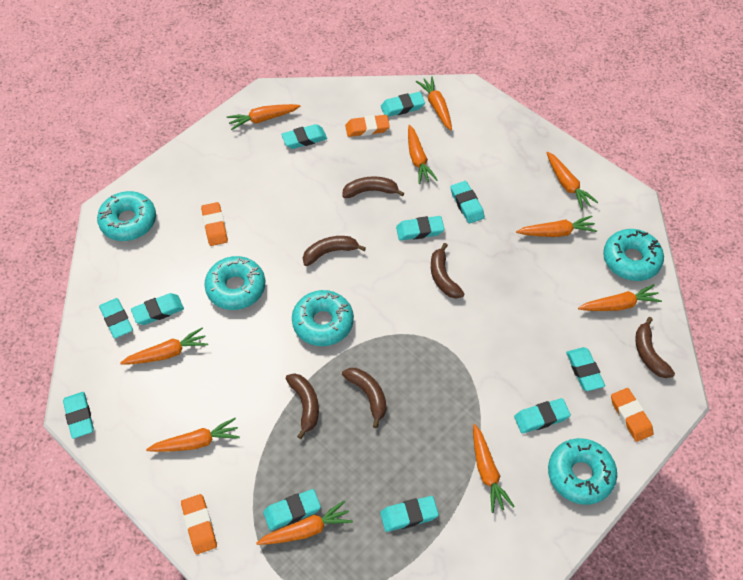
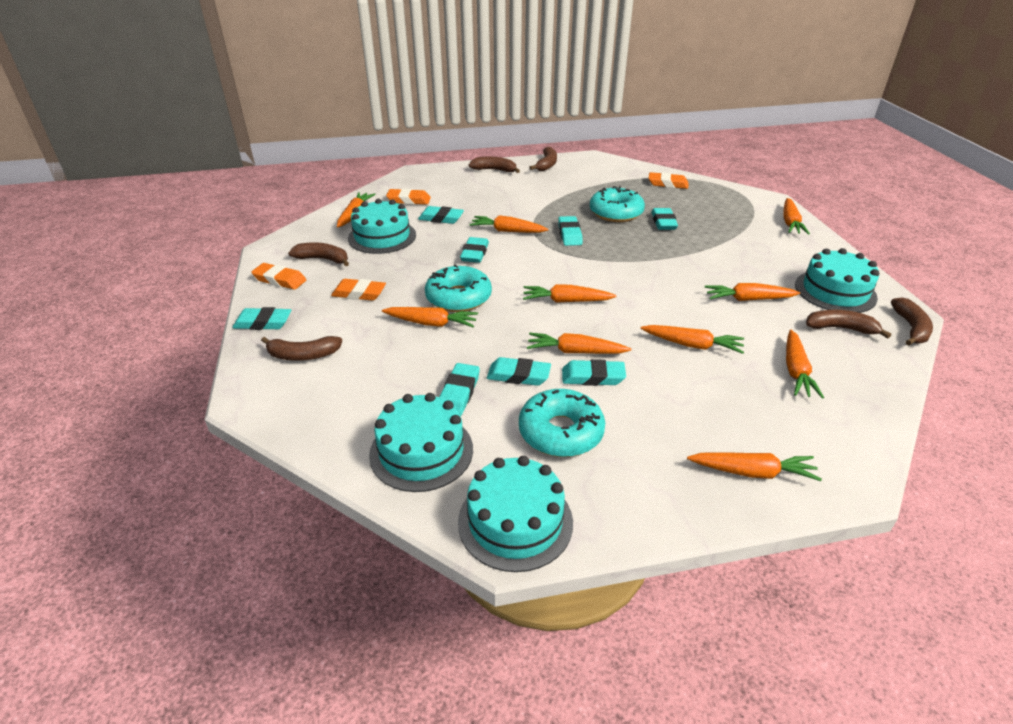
turquoise cake: 0 -> 4
turquoise donut: 5 -> 3
turquoise eraser: 11 -> 8

